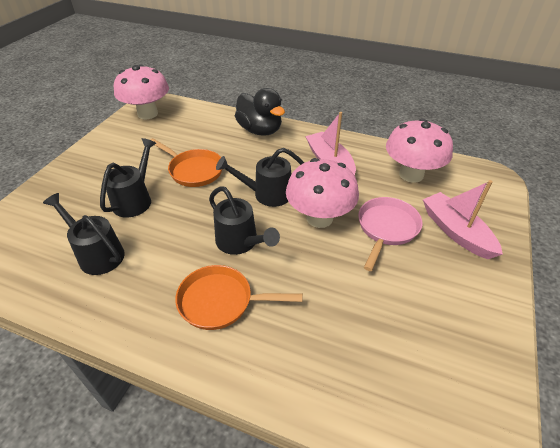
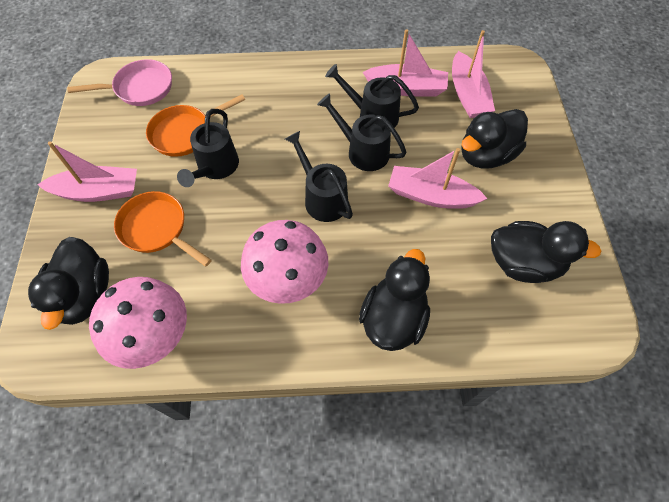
black duck: 1 -> 4
pink boat: 2 -> 4
pink mushroom: 3 -> 2

